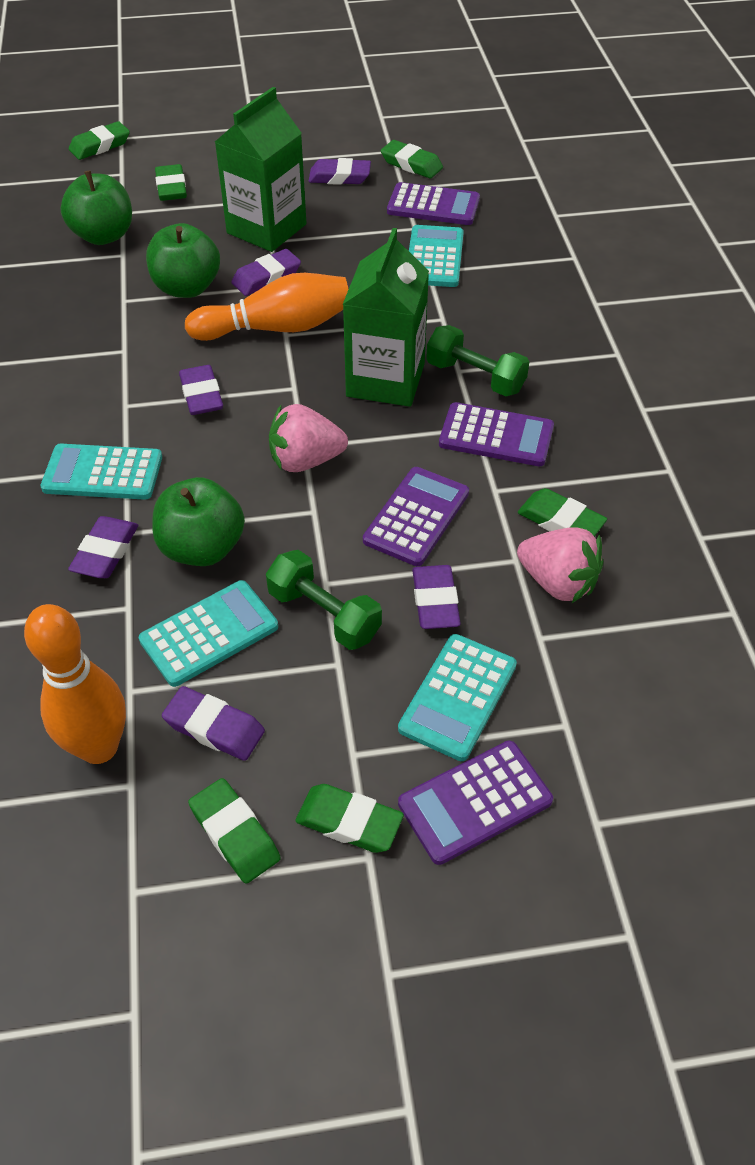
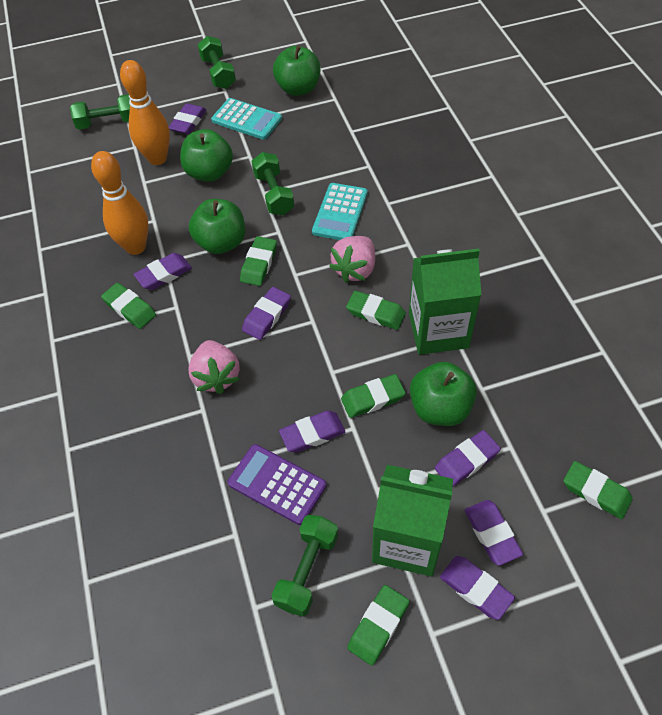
green apple: 3 -> 4
green dumbbell: 2 -> 4
purple calculator: 4 -> 1
purple eraser: 6 -> 7
turquoise calculator: 4 -> 2

